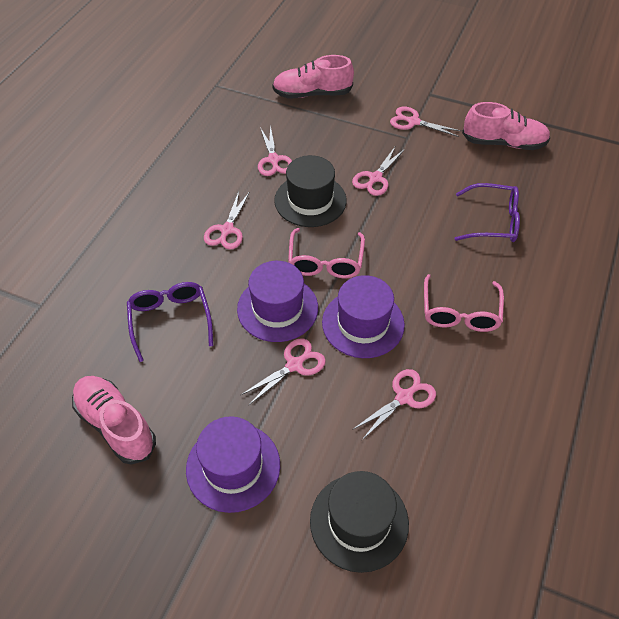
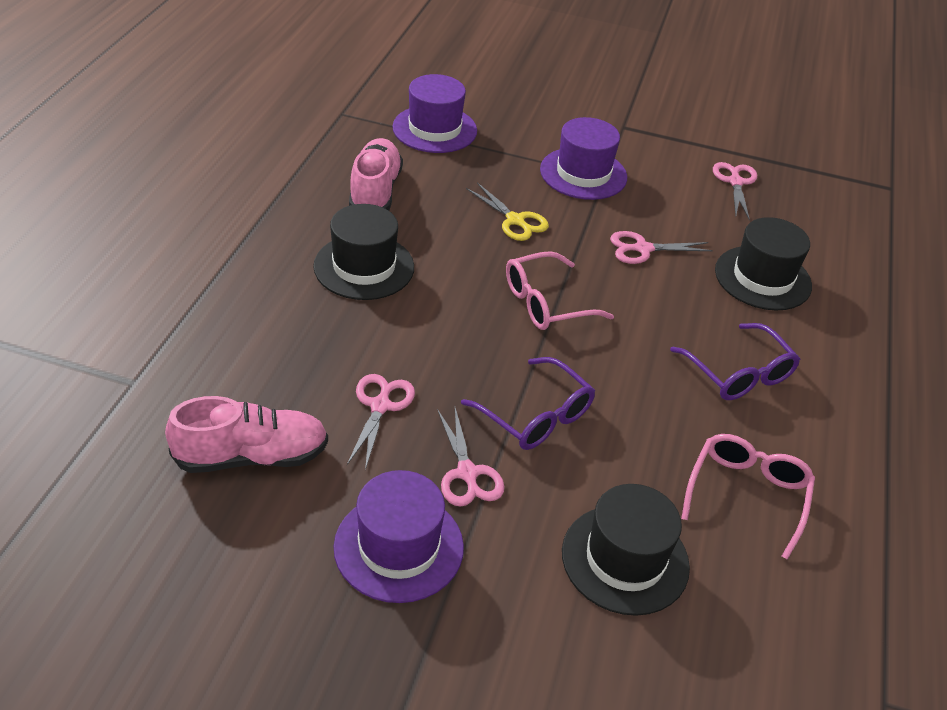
black hat: 2 -> 3
pink scissors: 6 -> 4
pink shoe: 3 -> 2
yellow scissors: 0 -> 1

